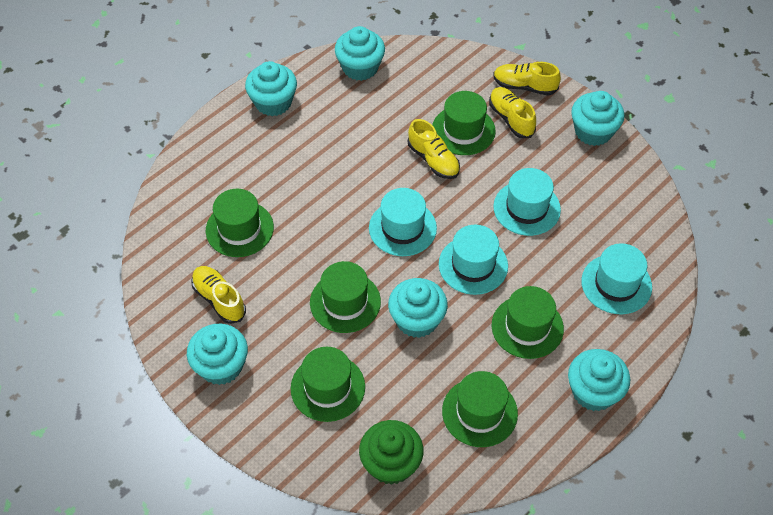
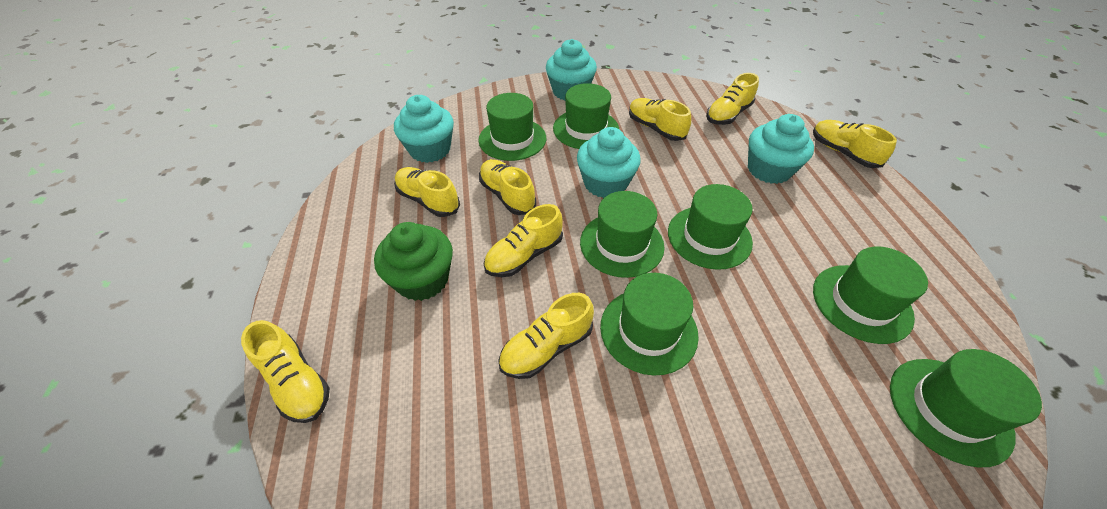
green hat: 6 -> 7
turquoise cupcake: 6 -> 4
turquoise hat: 4 -> 0
yellow shoe: 4 -> 8

